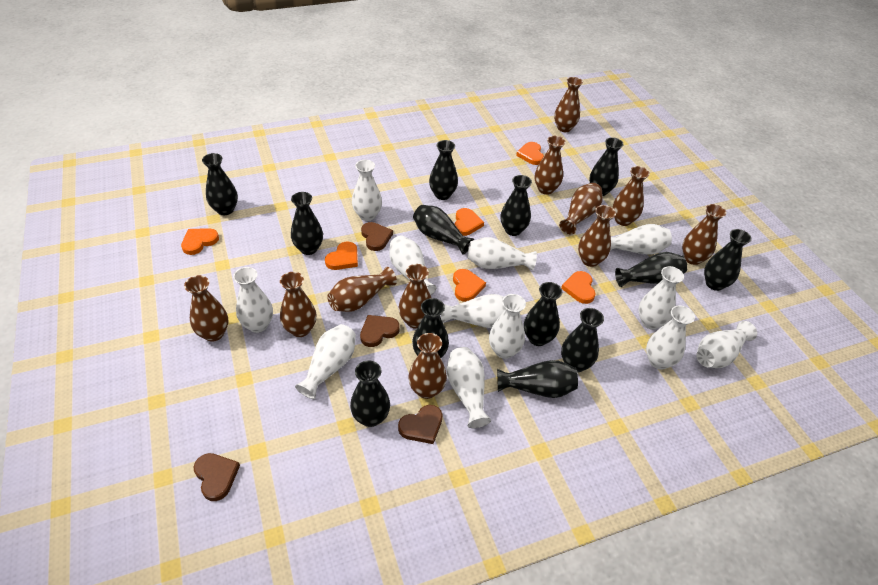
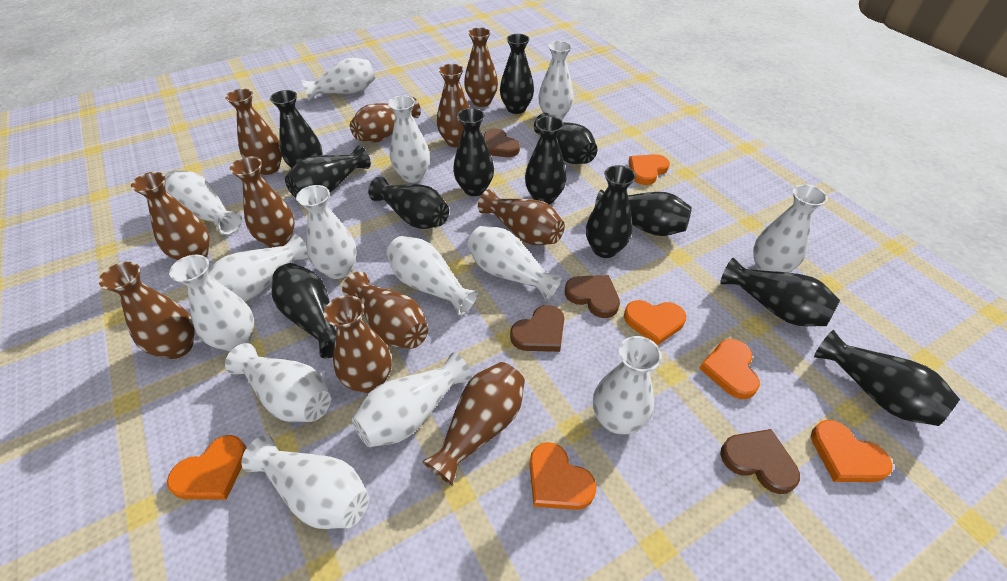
black vase: 13 -> 12
white vase: 12 -> 14

